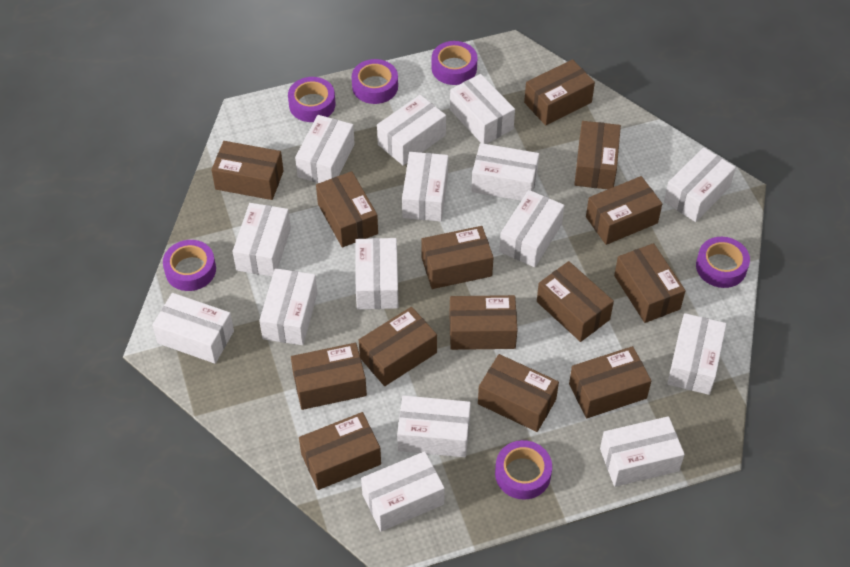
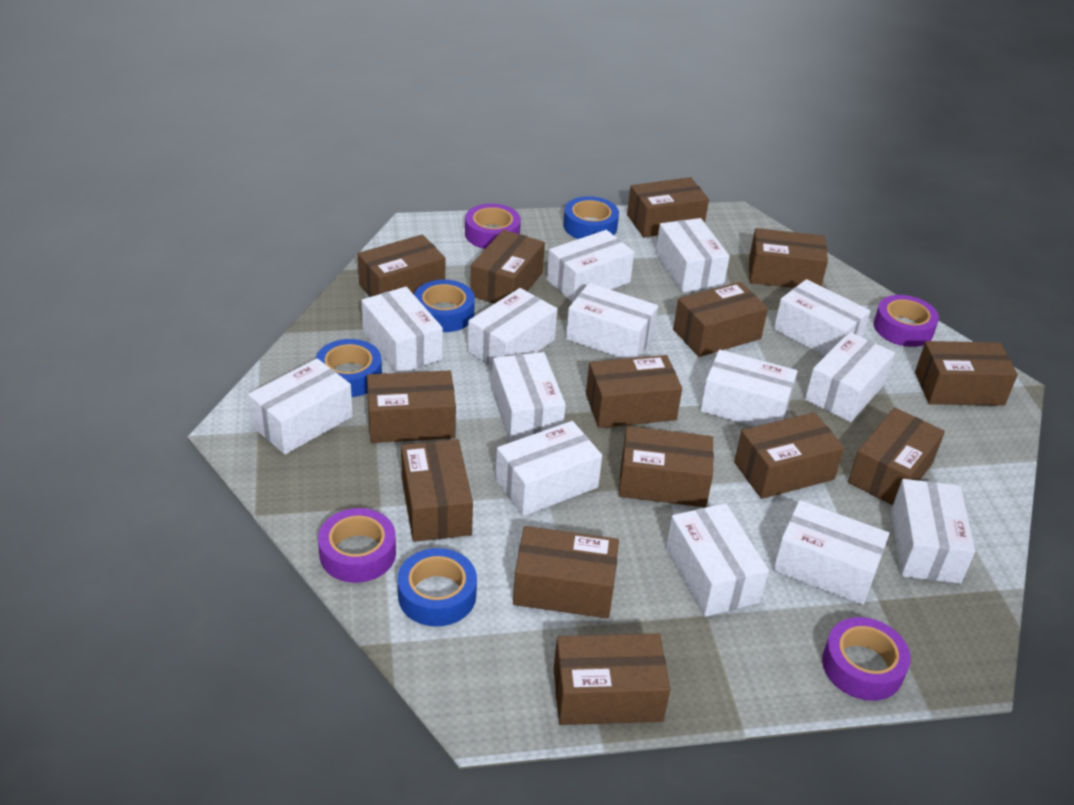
blue tape: 0 -> 4
purple tape: 6 -> 4
white box: 15 -> 14

